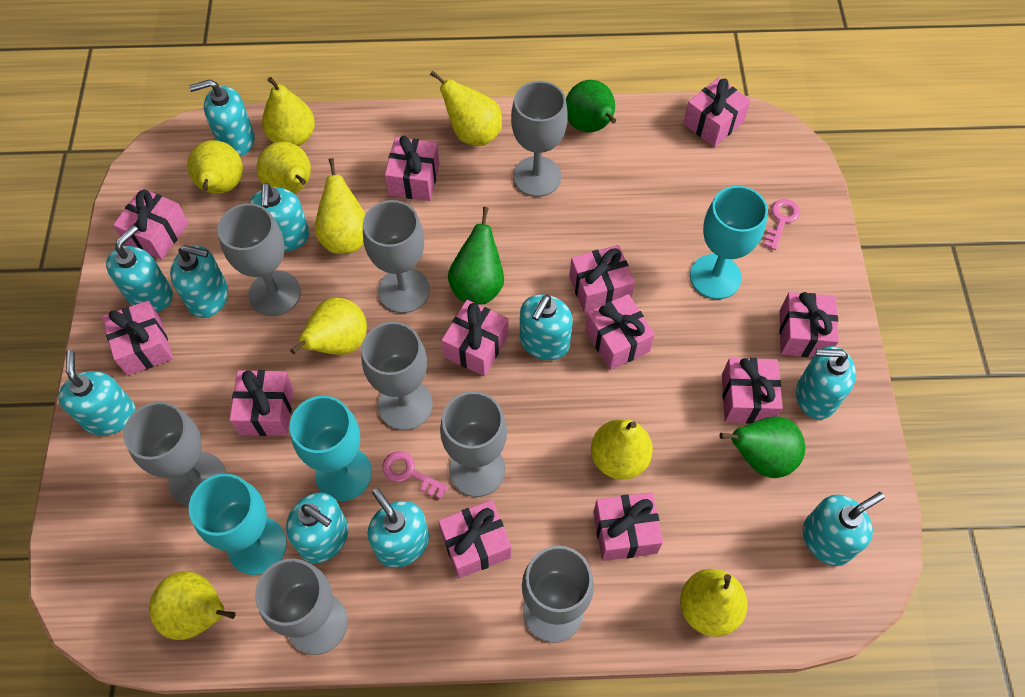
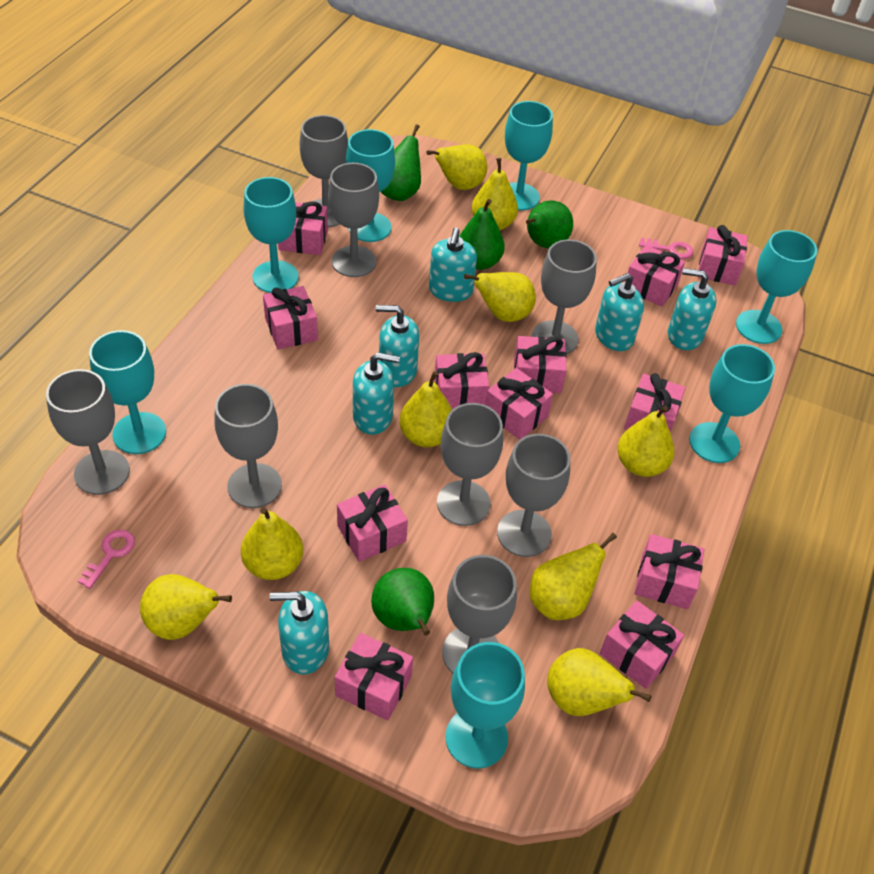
green pear: 3 -> 4
turquoise goblet: 3 -> 7
turquoise soap dispenser: 10 -> 6

